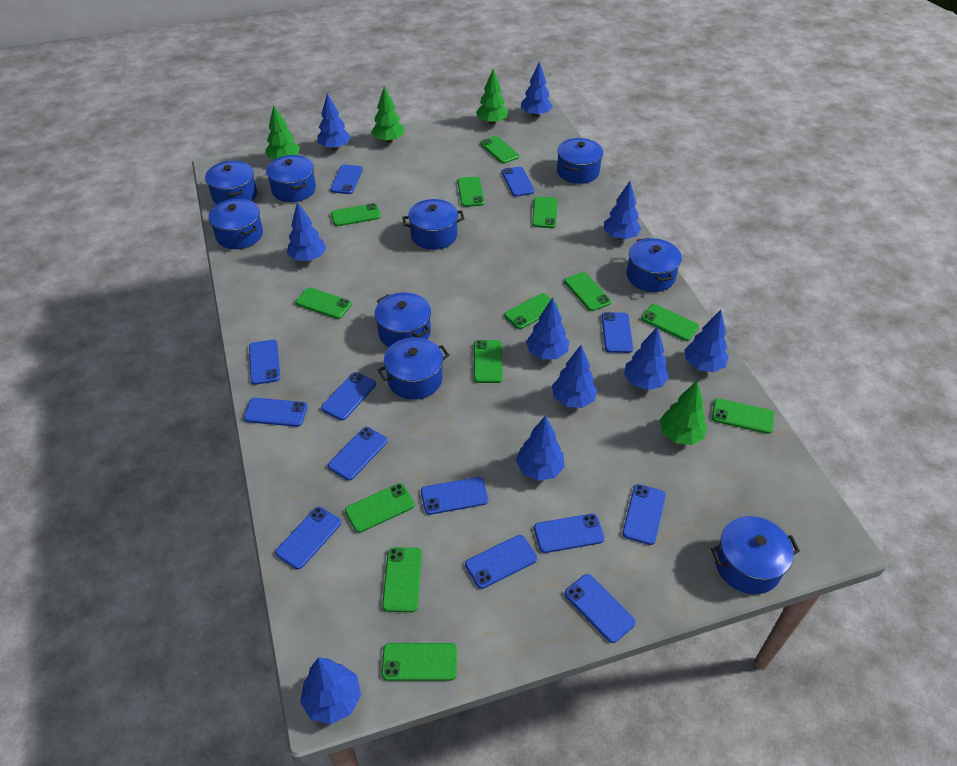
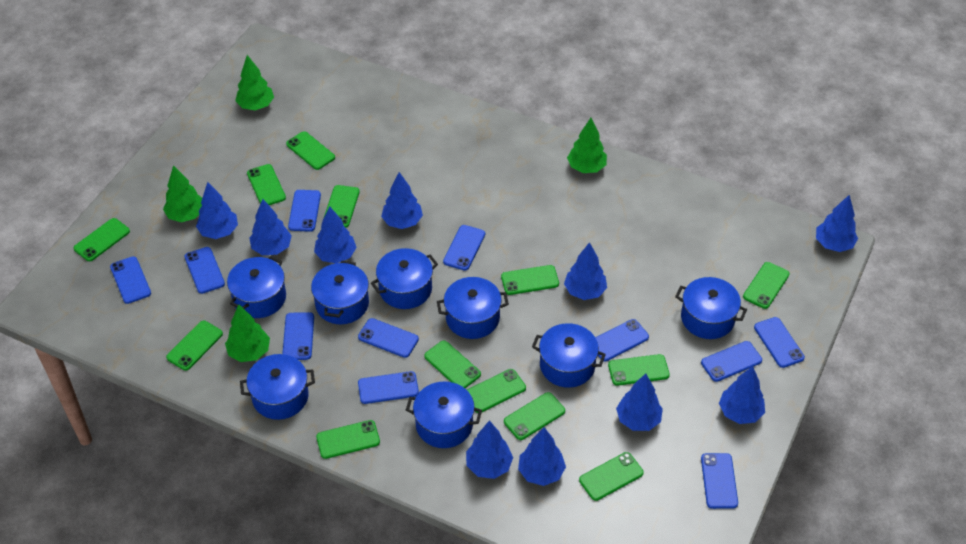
blue phone: 13 -> 11
blue pot: 9 -> 8

